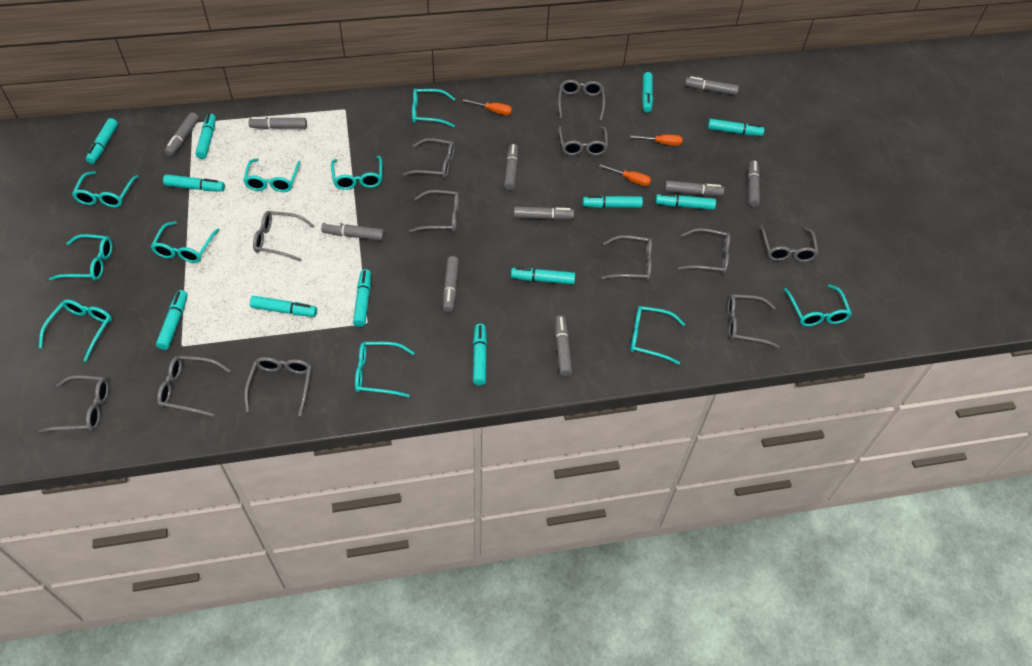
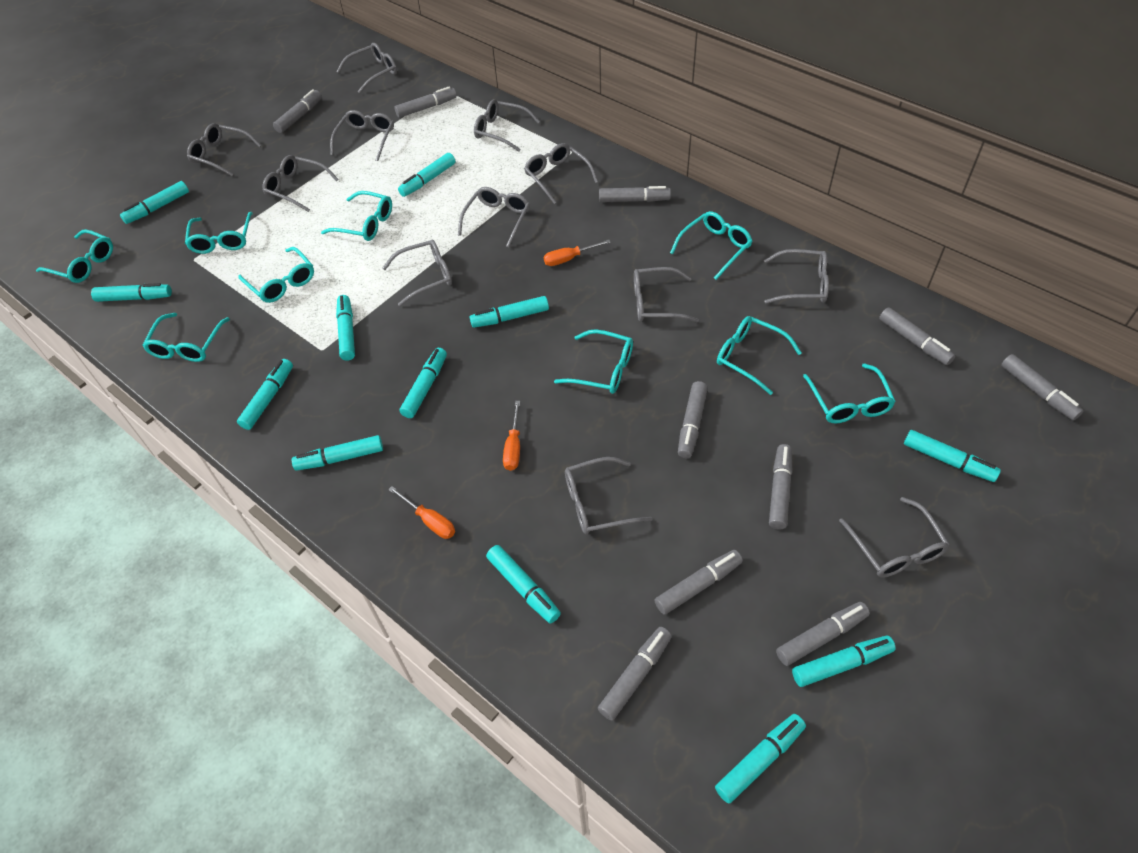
turquoise glasses: 10 -> 9

